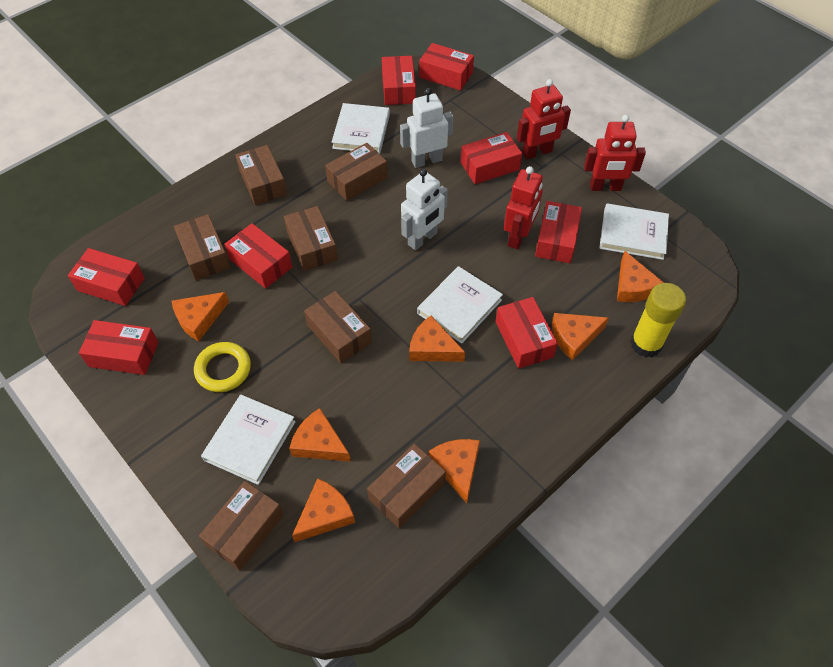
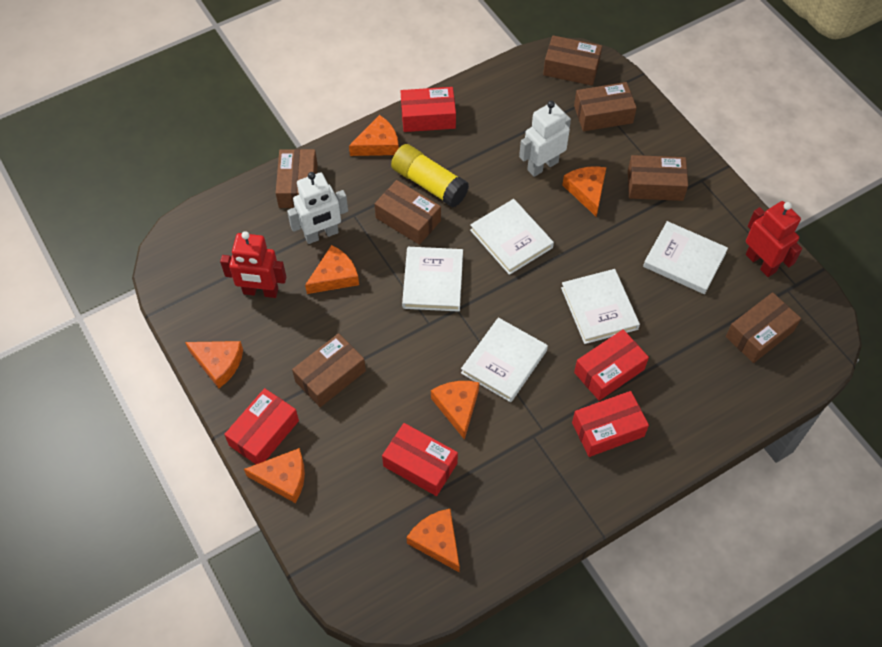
red box: 8 -> 5
red robot: 3 -> 2
white book: 4 -> 5
yellow ring: 1 -> 0

